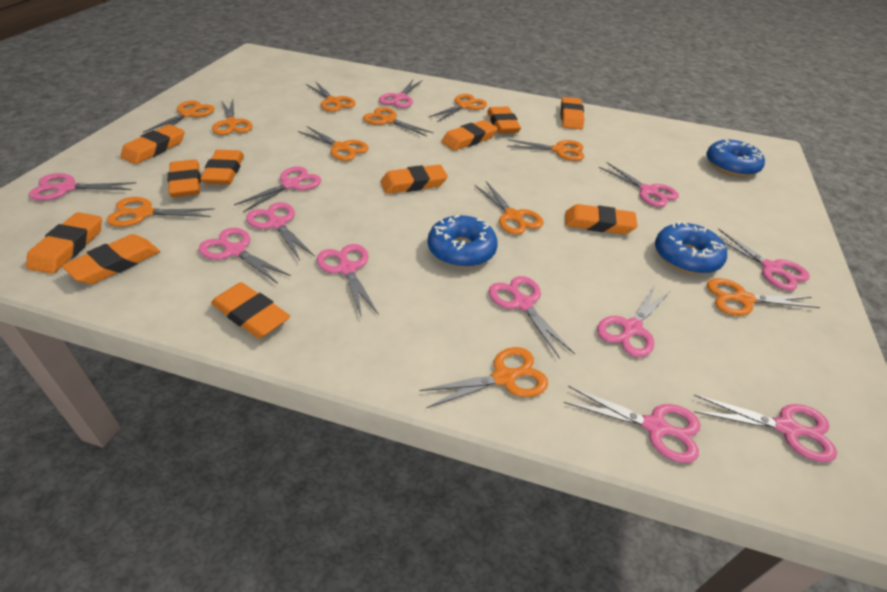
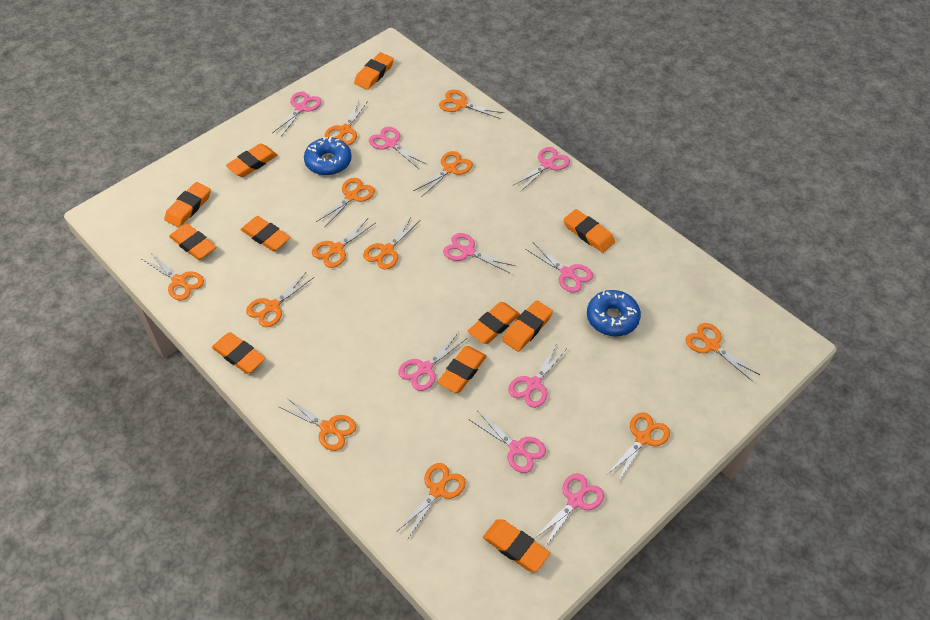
blue donut: 3 -> 2
orange scissors: 11 -> 12
pink scissors: 12 -> 9

